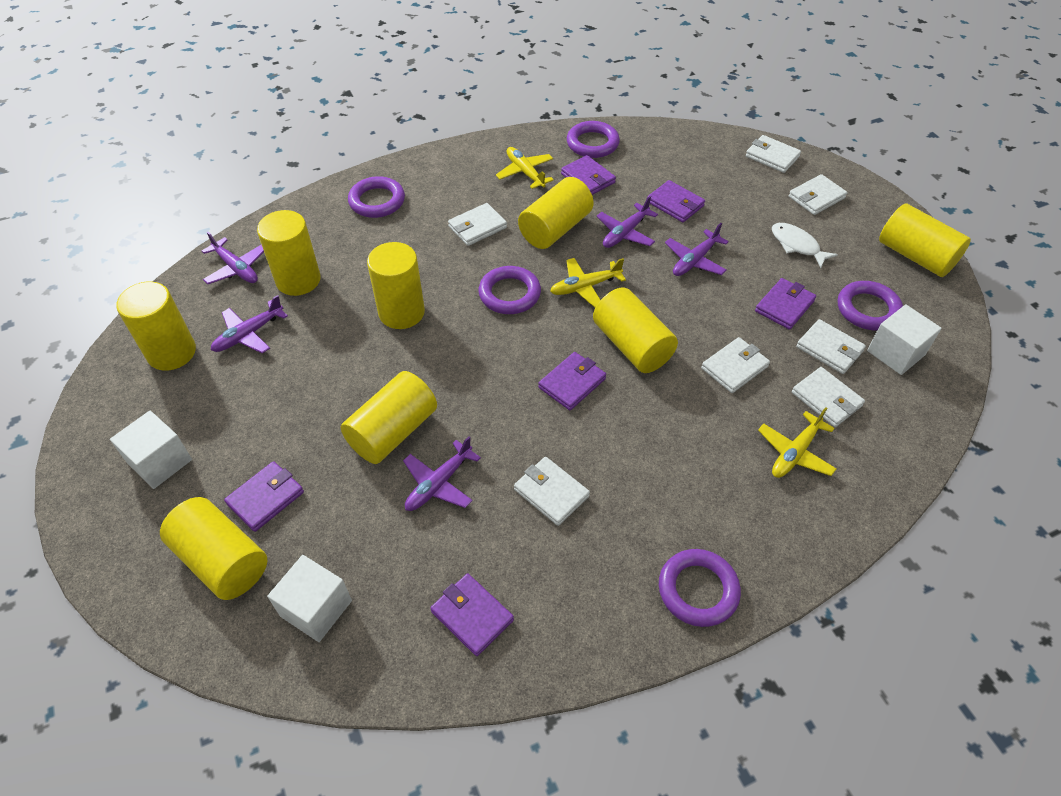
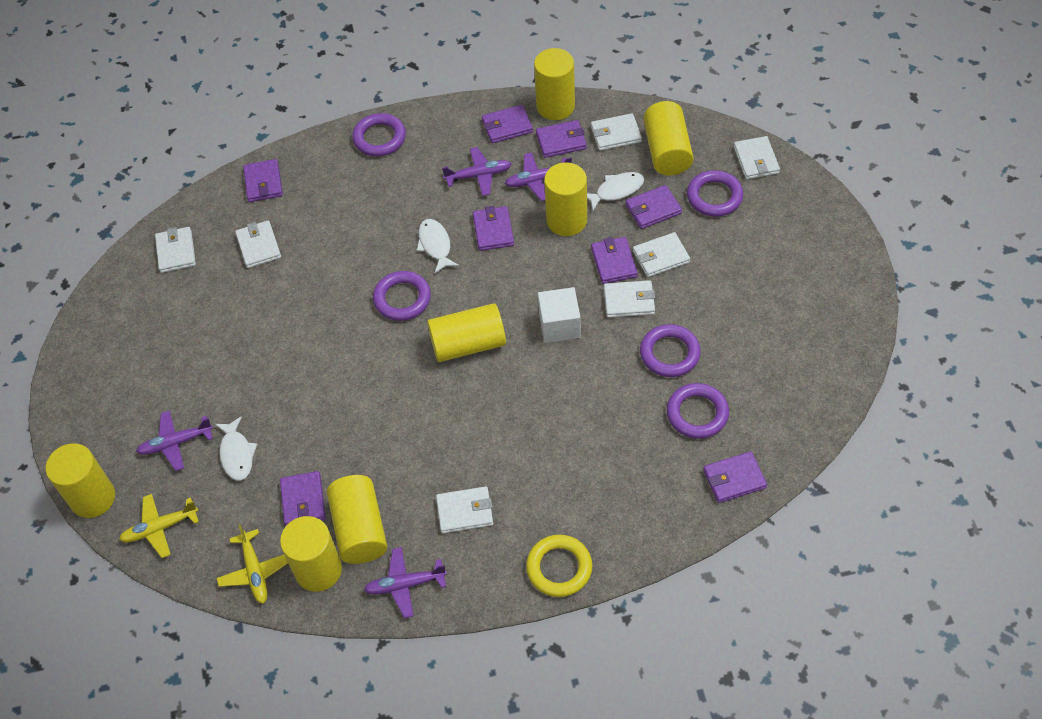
purple plane: 5 -> 4
purple wallet: 6 -> 8
white cube: 3 -> 1
white fish: 1 -> 3
yellow cylinder: 8 -> 7
yellow plane: 3 -> 2
yellow ring: 0 -> 1

